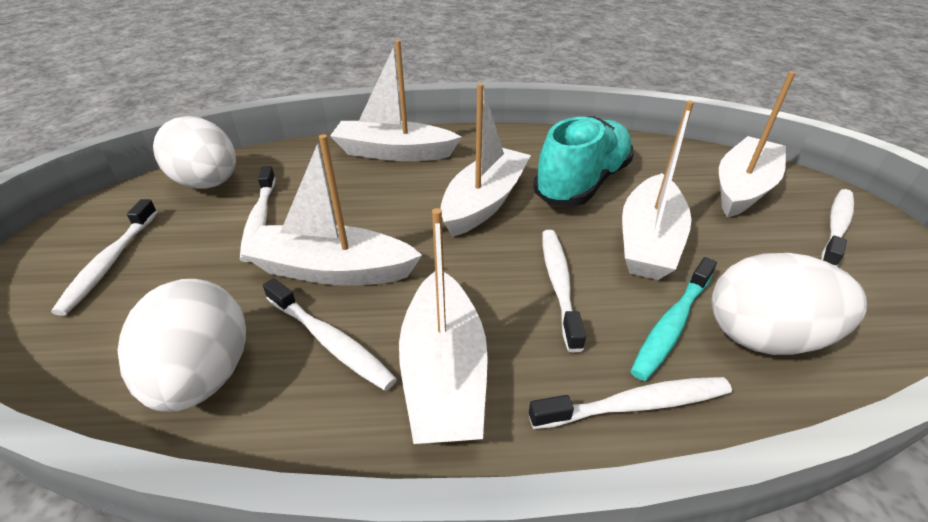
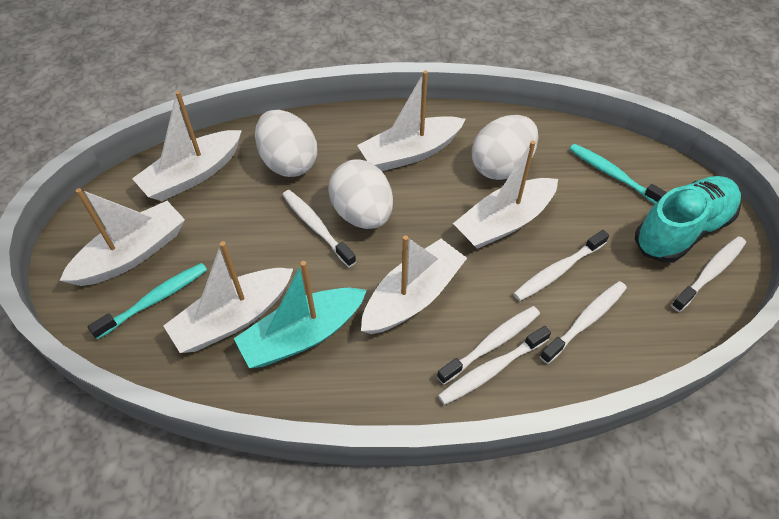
turquoise boat: 0 -> 1
turquoise toothbrush: 1 -> 2

